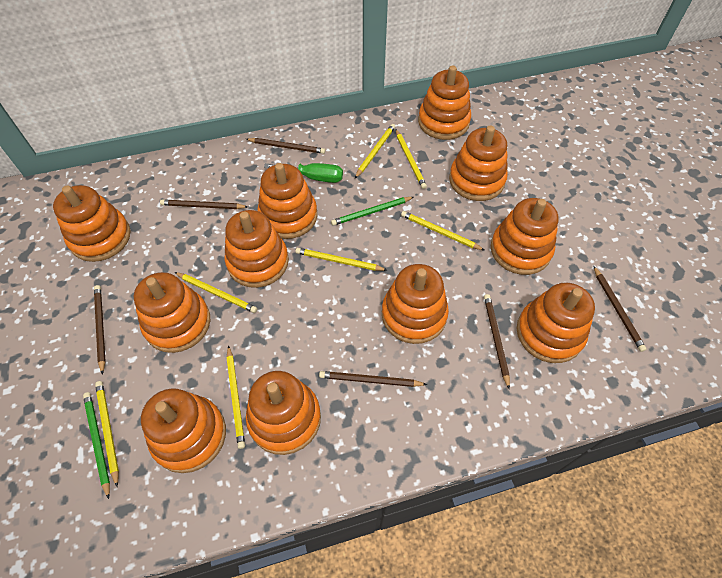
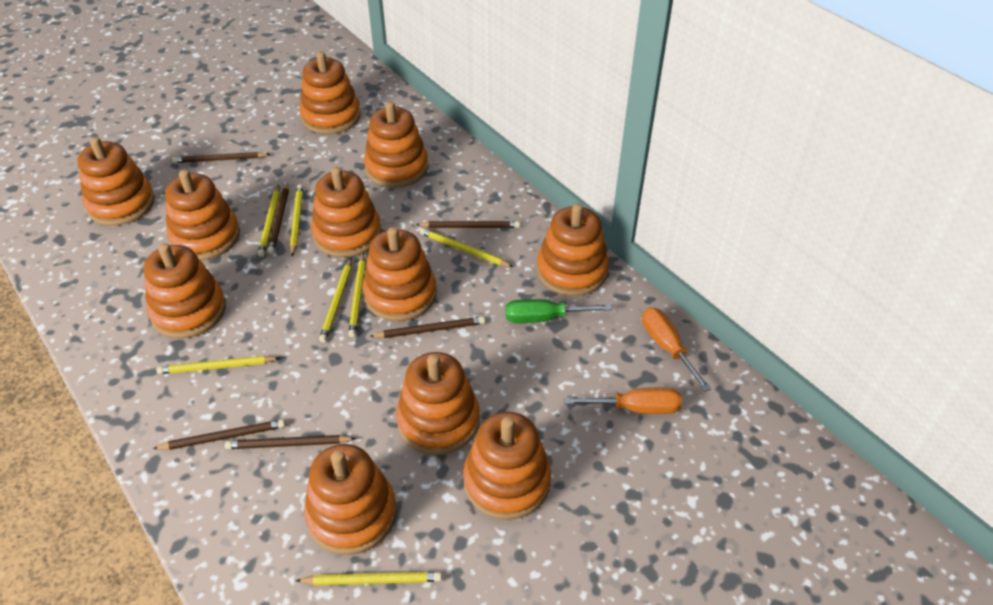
green pencil: 2 -> 0
orange screwdriver: 0 -> 2

